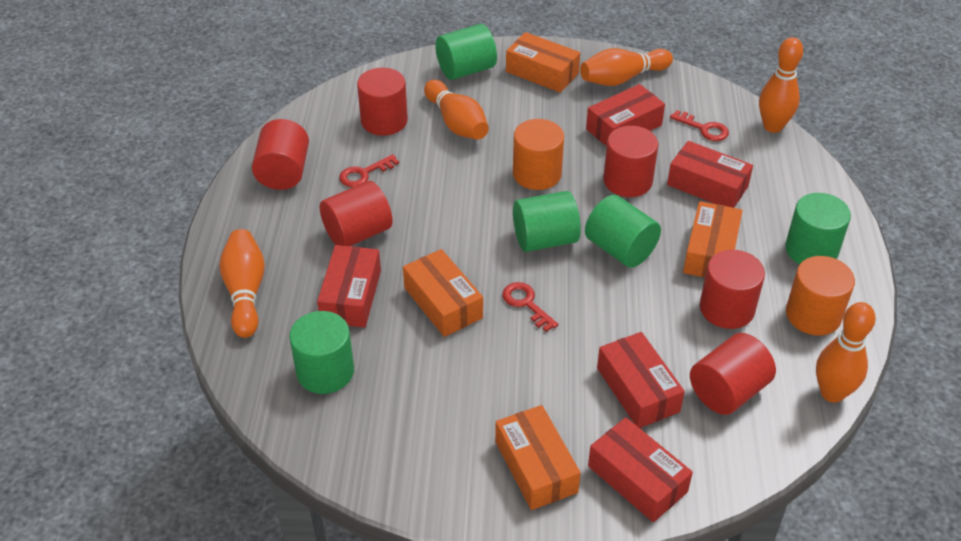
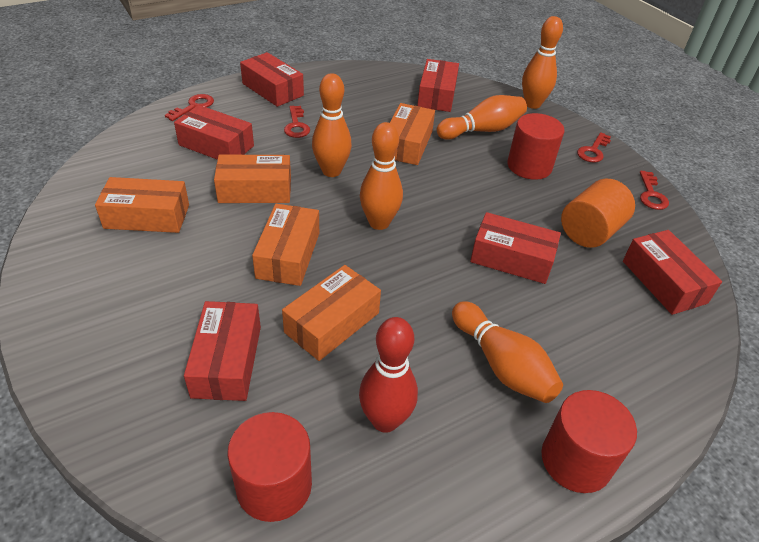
green cylinder: 5 -> 0
orange box: 4 -> 5
orange cylinder: 2 -> 1
red bowling pin: 0 -> 1
red box: 5 -> 6
red cylinder: 6 -> 3
red key: 3 -> 4

